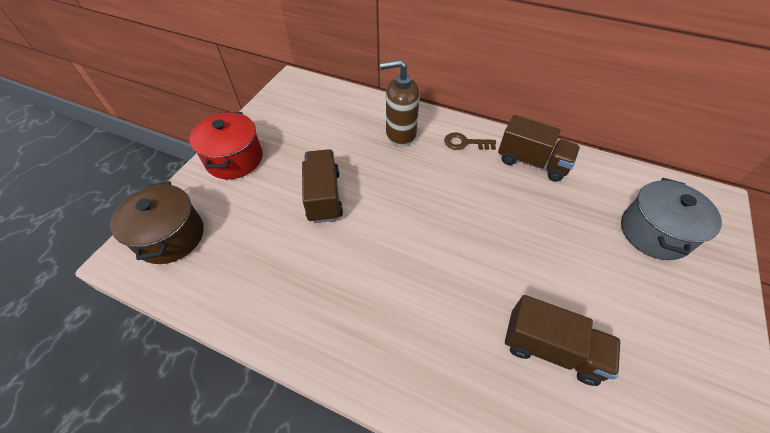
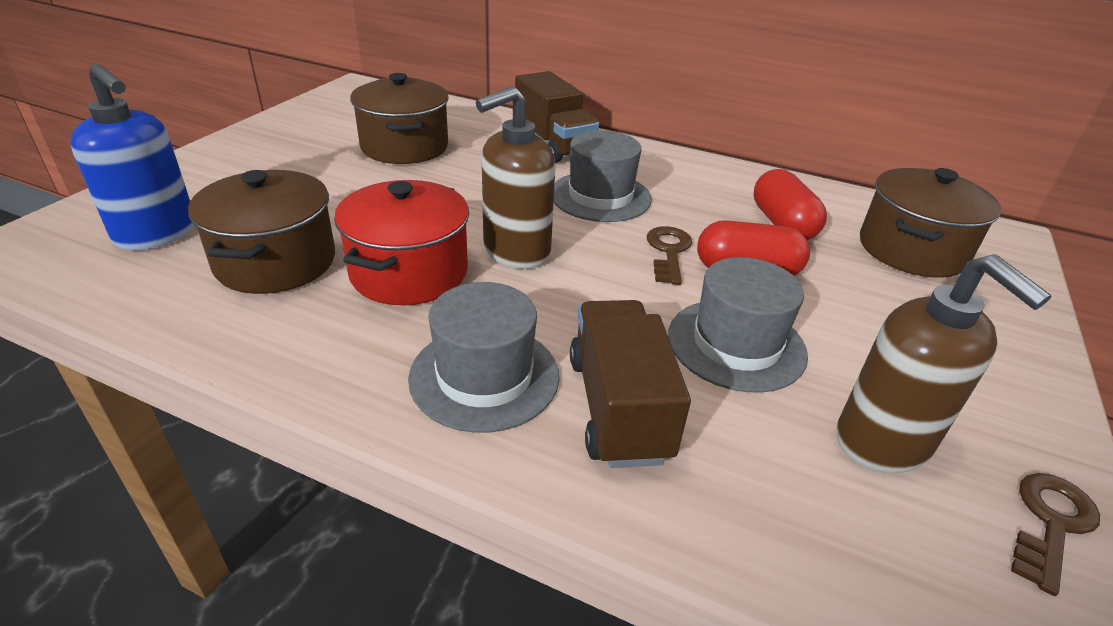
blue soap dispenser: 0 -> 1
brown key: 1 -> 2
brown pot: 1 -> 3
brown soap dispenser: 1 -> 2
brown truck: 3 -> 2
grey hat: 0 -> 3
grey pot: 1 -> 0
red capsule: 0 -> 2

